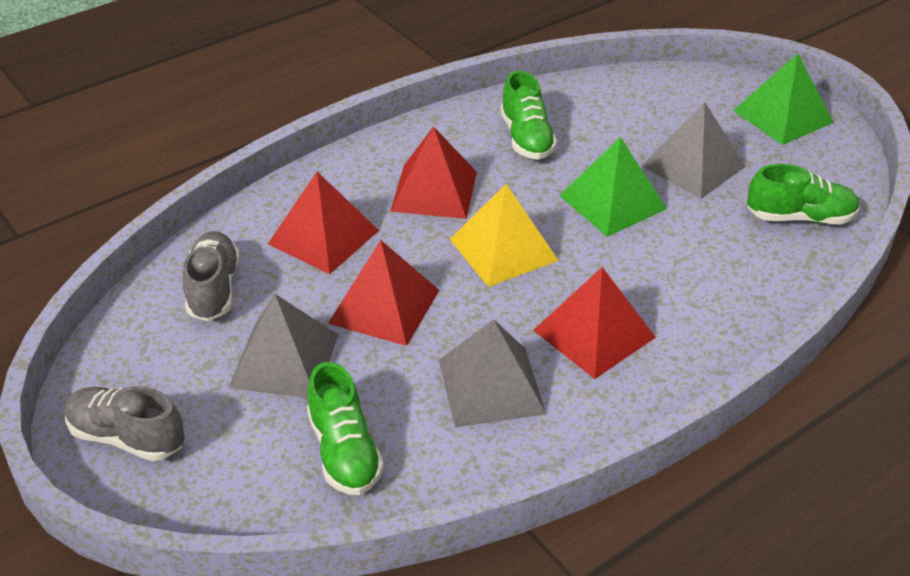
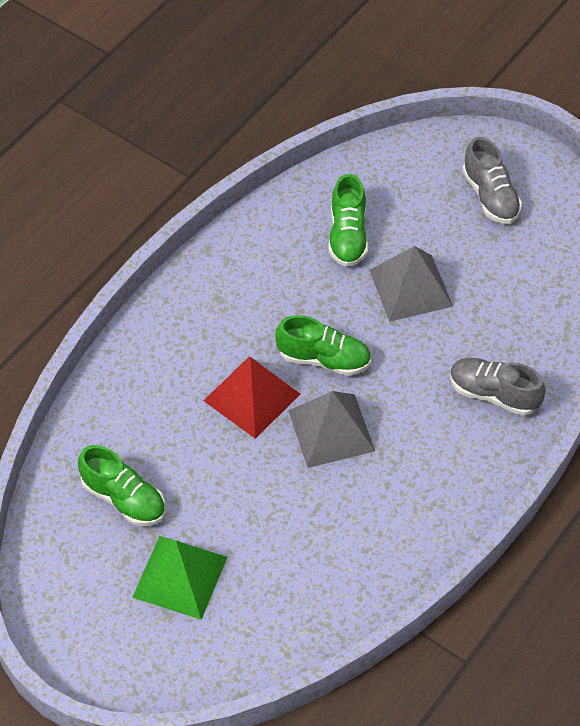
green pyramid: 2 -> 1
grey pyramid: 3 -> 2
red pyramid: 4 -> 1
yellow pyramid: 1 -> 0

